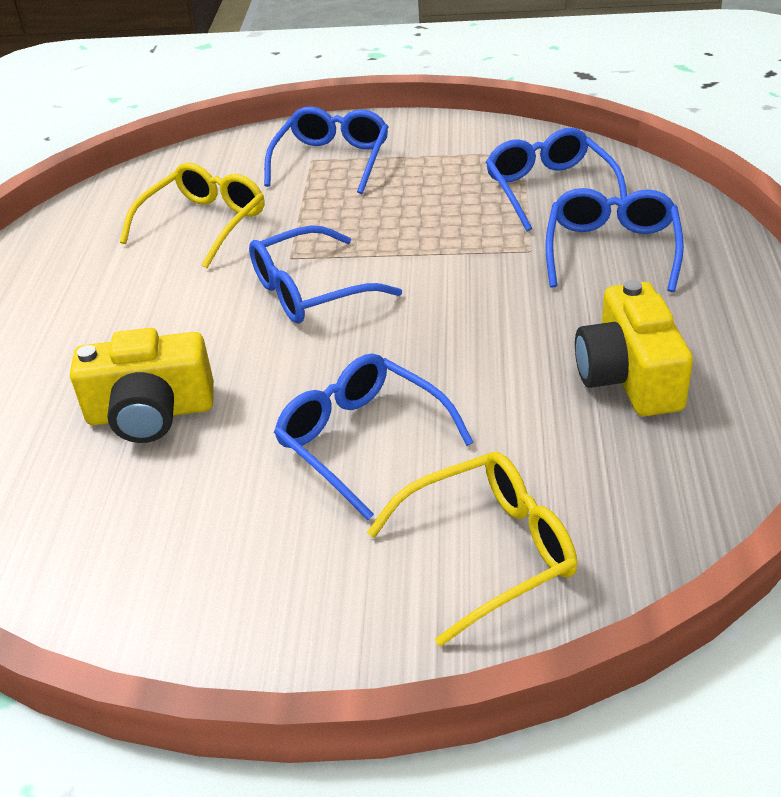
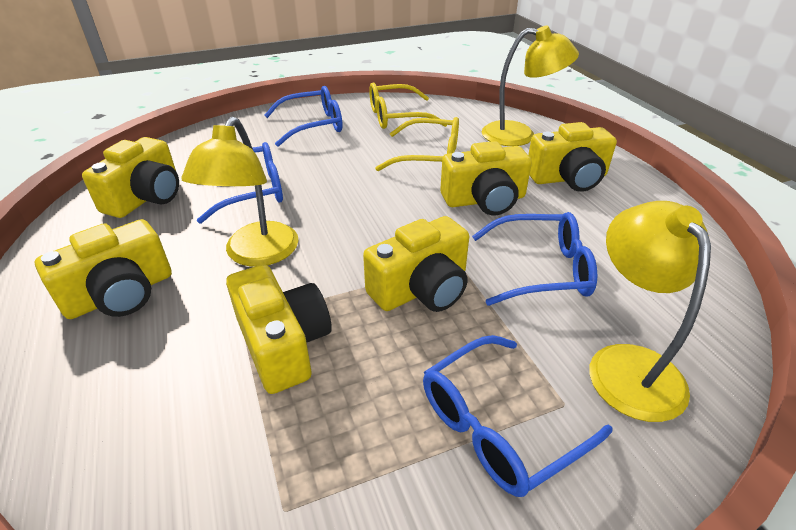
blue glasses: 5 -> 4
yellow camera: 2 -> 6
yellow lamp: 0 -> 3

